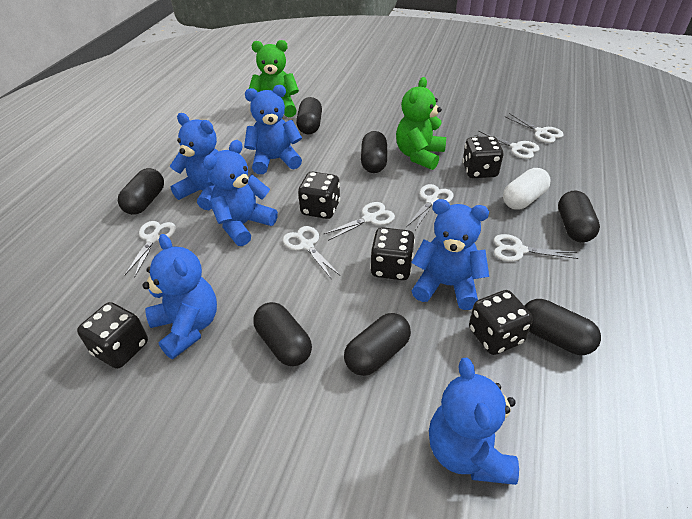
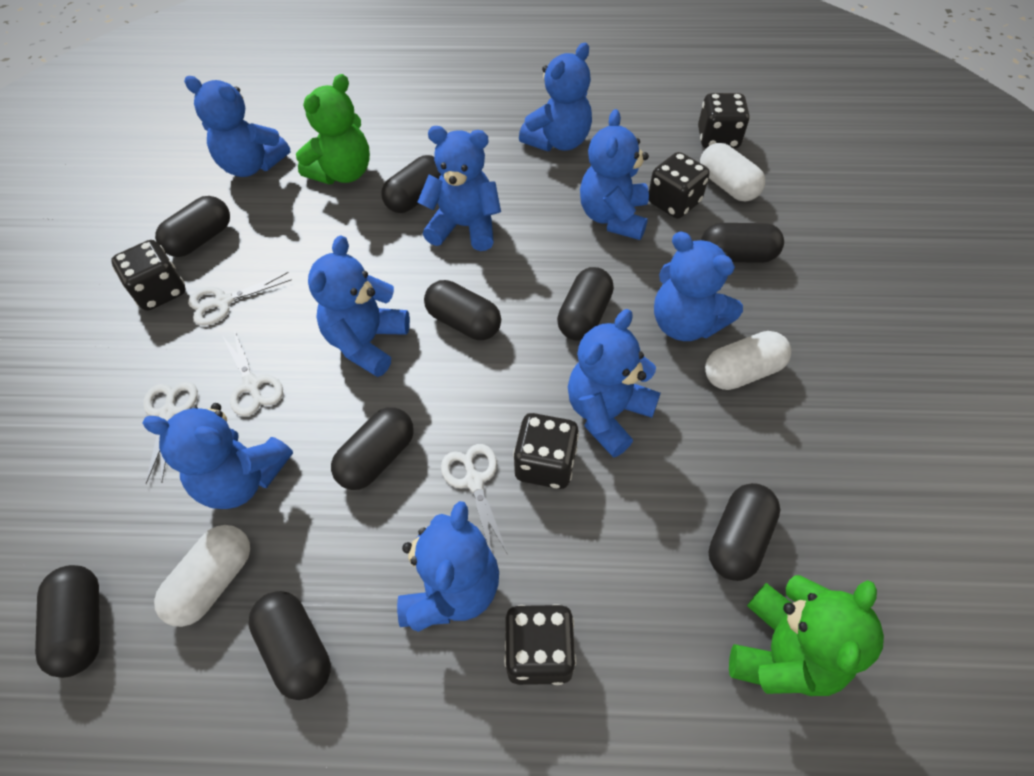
black capsule: 7 -> 9
blue teddy bear: 6 -> 9
white capsule: 1 -> 3
white scissors: 7 -> 4

